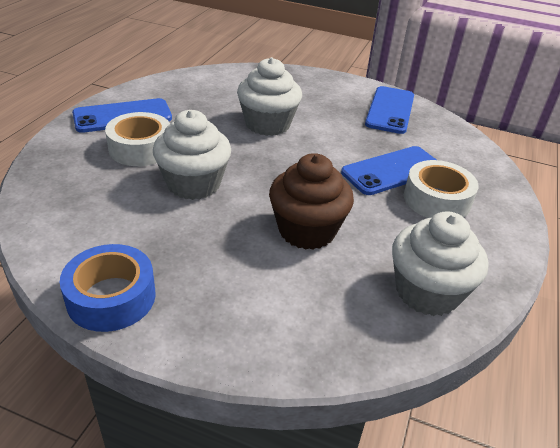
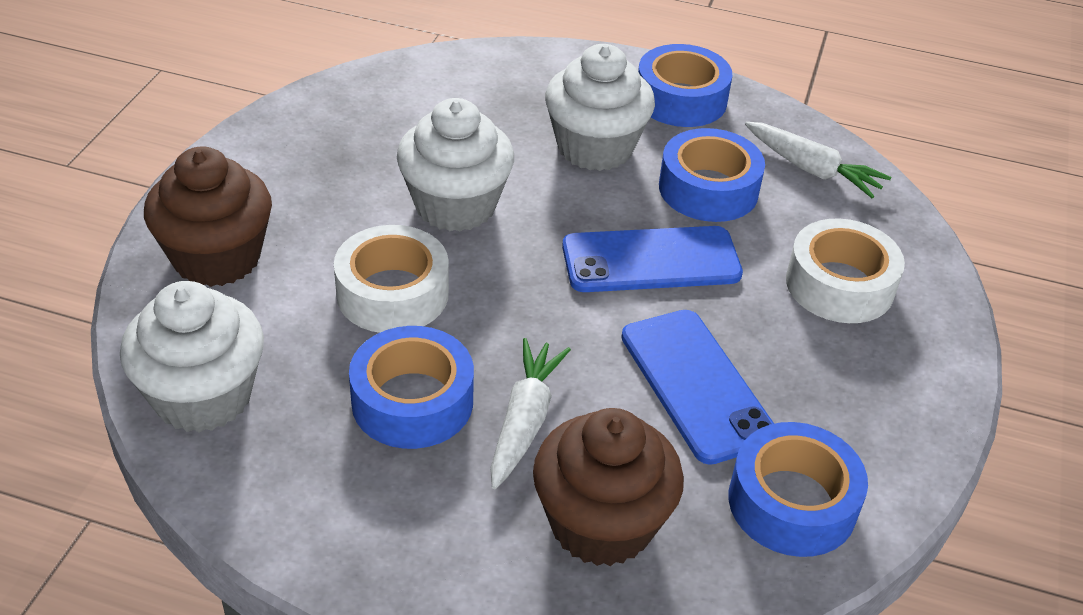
blue phone: 3 -> 2
blue tape: 1 -> 4
brown cupcake: 1 -> 2
white carrot: 0 -> 2

